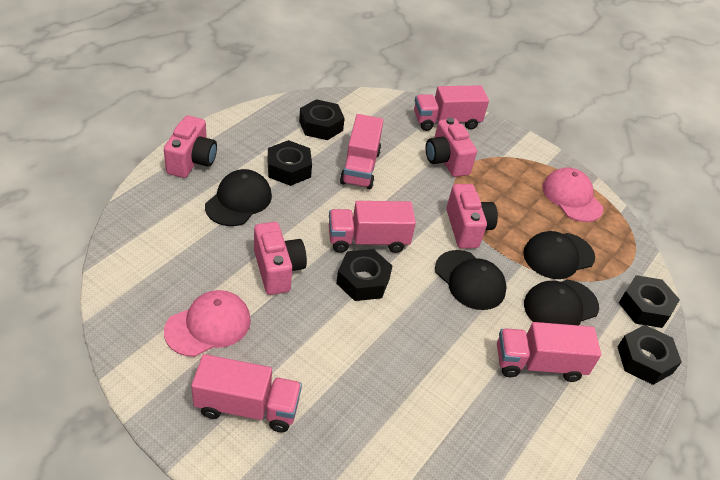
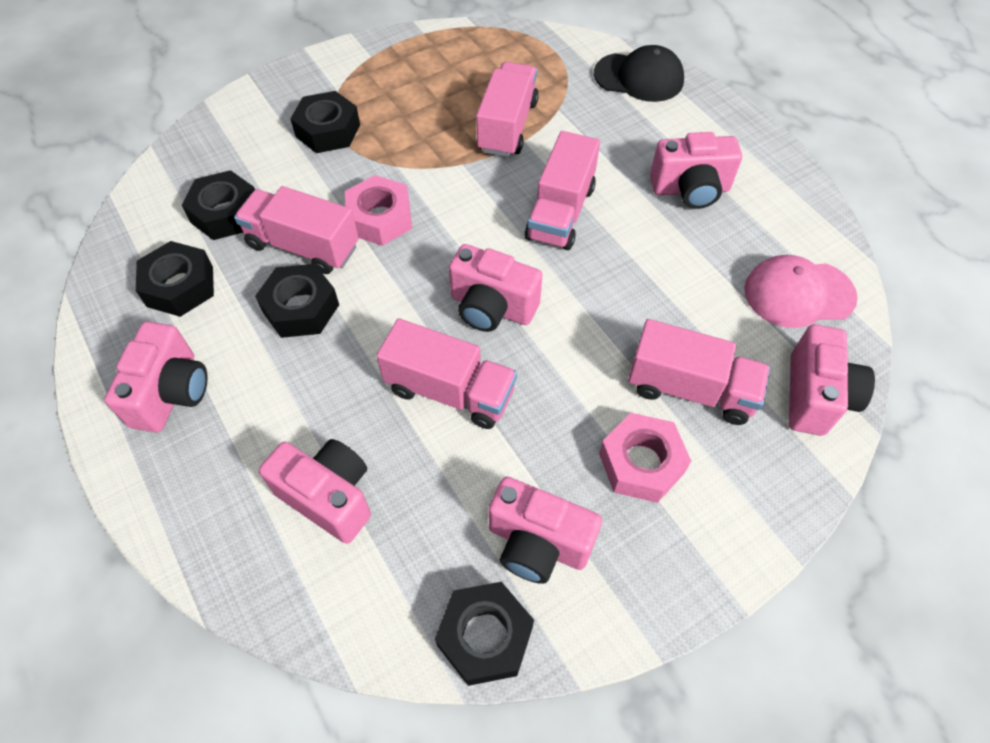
black cap: 4 -> 1
pink camera: 4 -> 6
pink cap: 2 -> 1
pink nut: 0 -> 2

